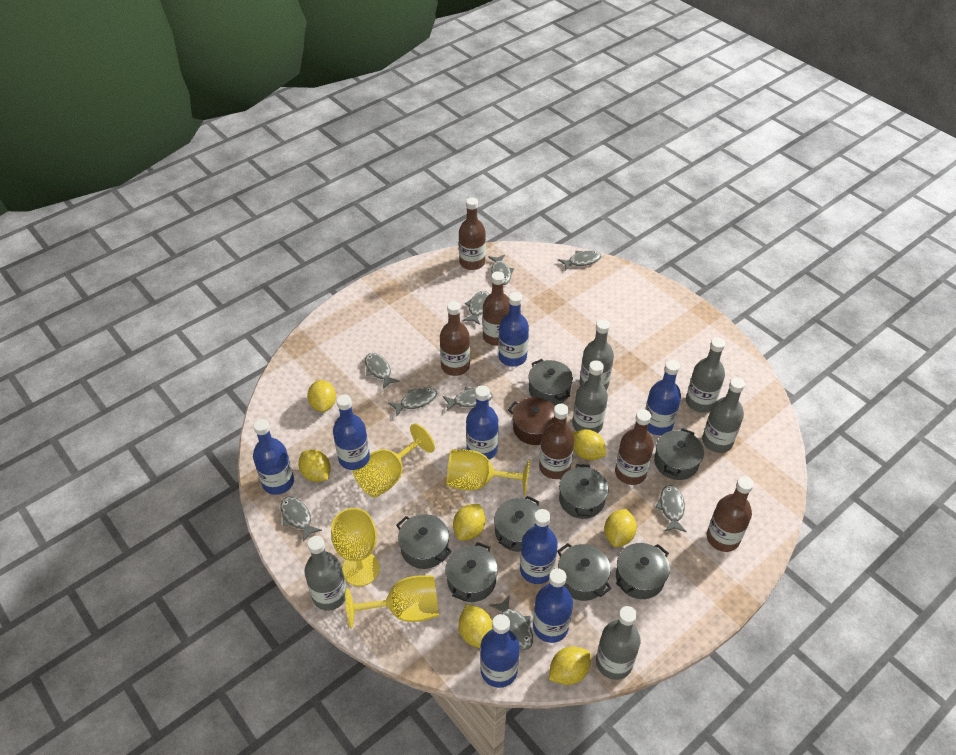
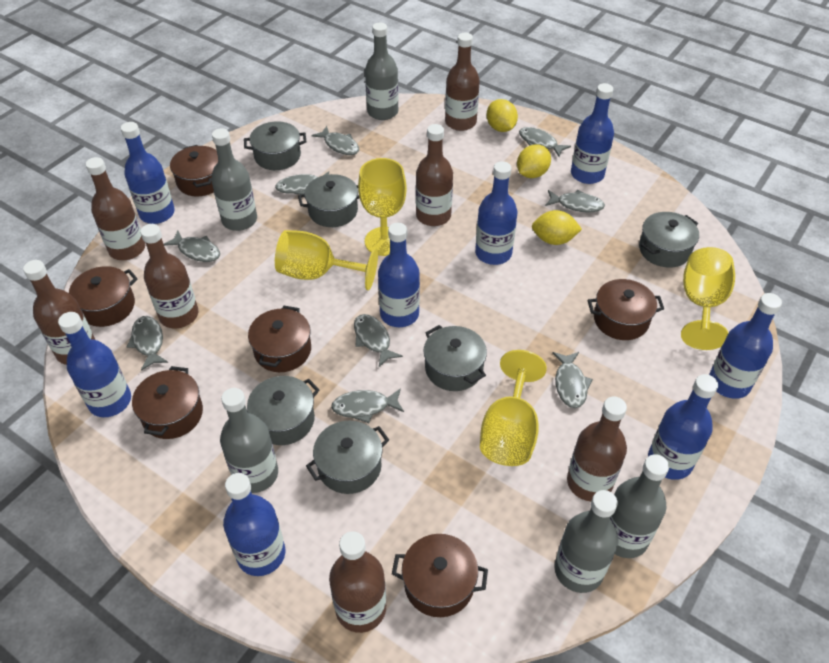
brown bottle: 6 -> 7
brown pot: 1 -> 6
grey bottle: 6 -> 5
grey pot: 8 -> 6
yellow lemon: 7 -> 3

